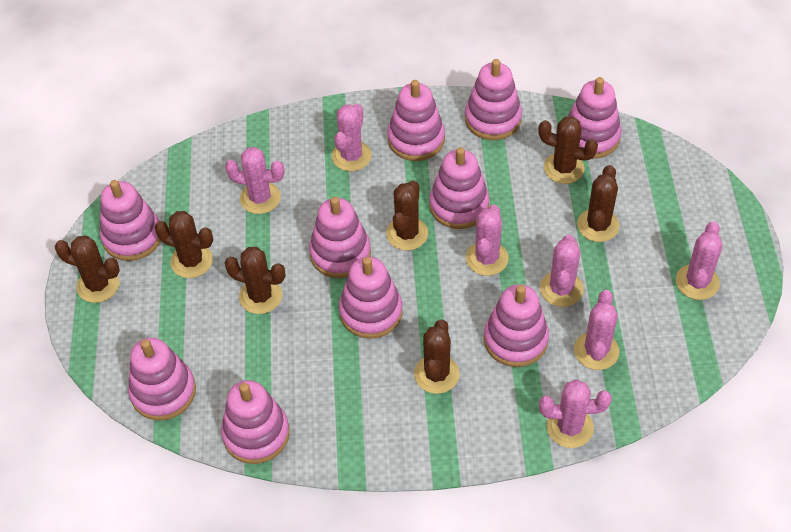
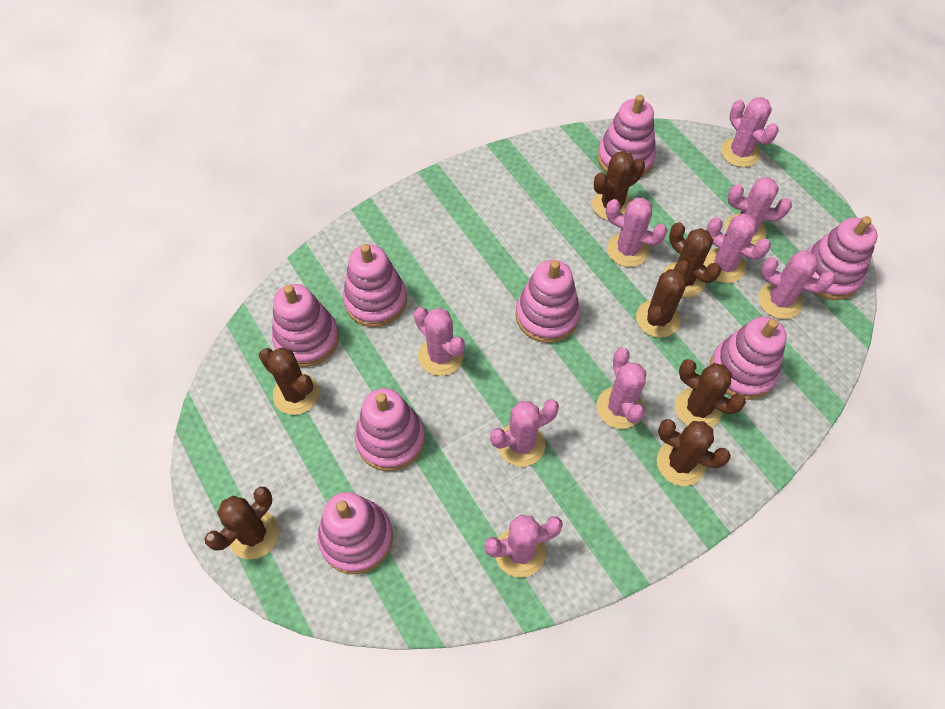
pink cactus: 7 -> 9
pink stacking toy: 10 -> 8

